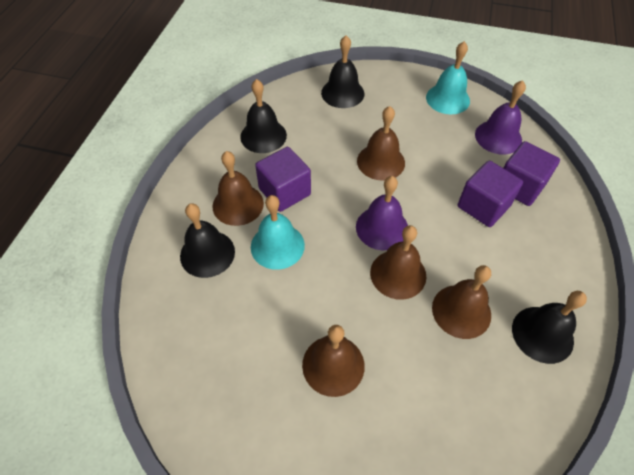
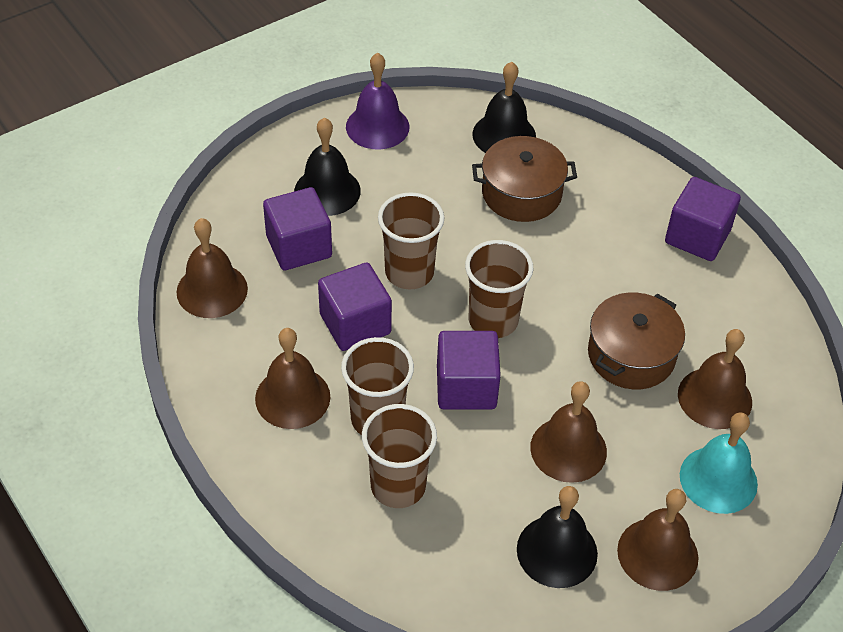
black bell: 4 -> 3
brown cup: 0 -> 4
brown pot: 0 -> 2
purple bell: 2 -> 1
purple cube: 3 -> 4
turquoise bell: 2 -> 1

